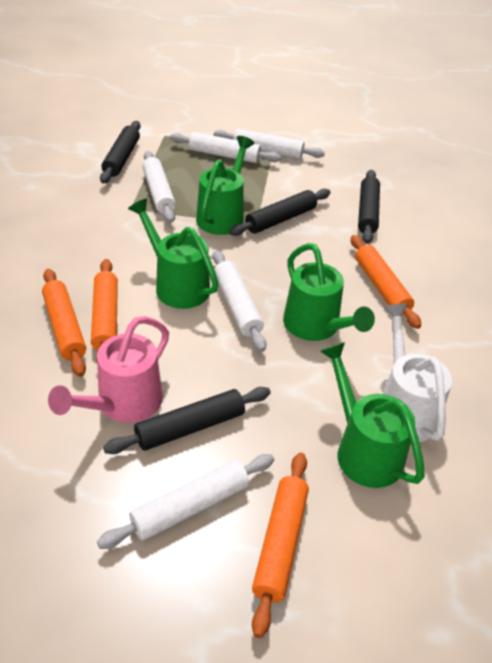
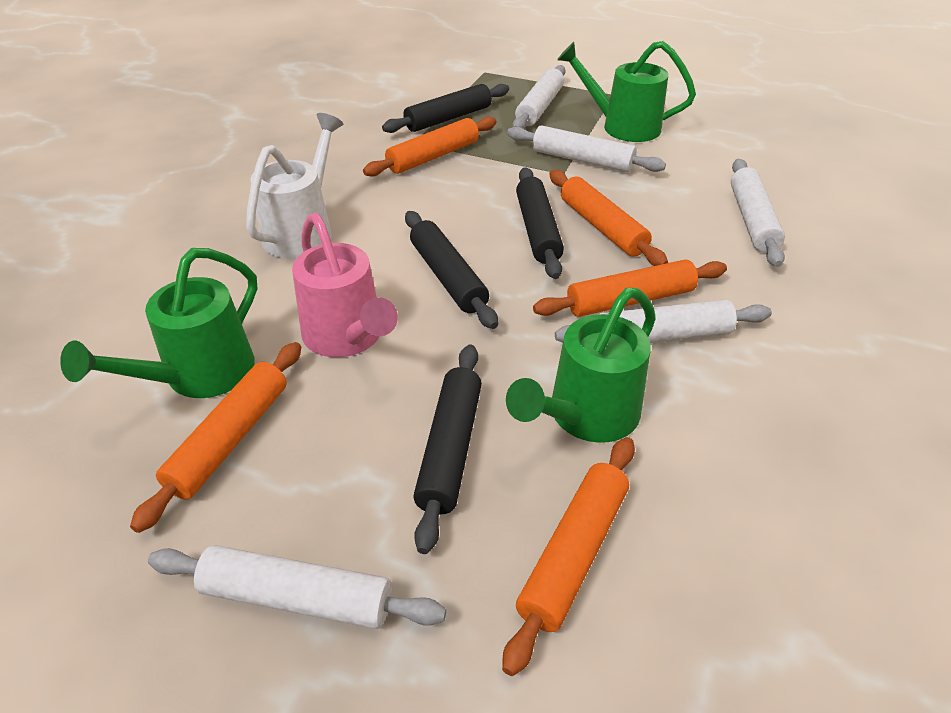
green watering can: 4 -> 3
orange rolling pin: 4 -> 5

